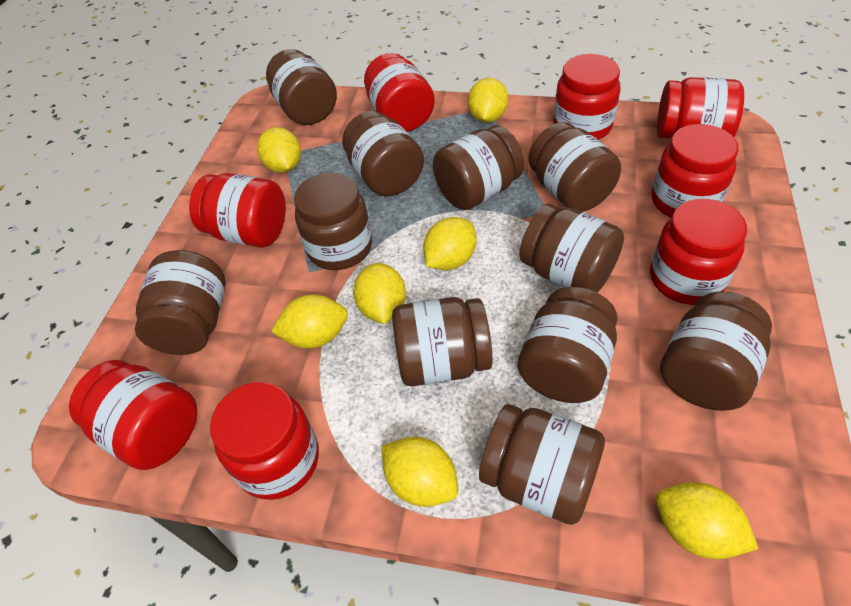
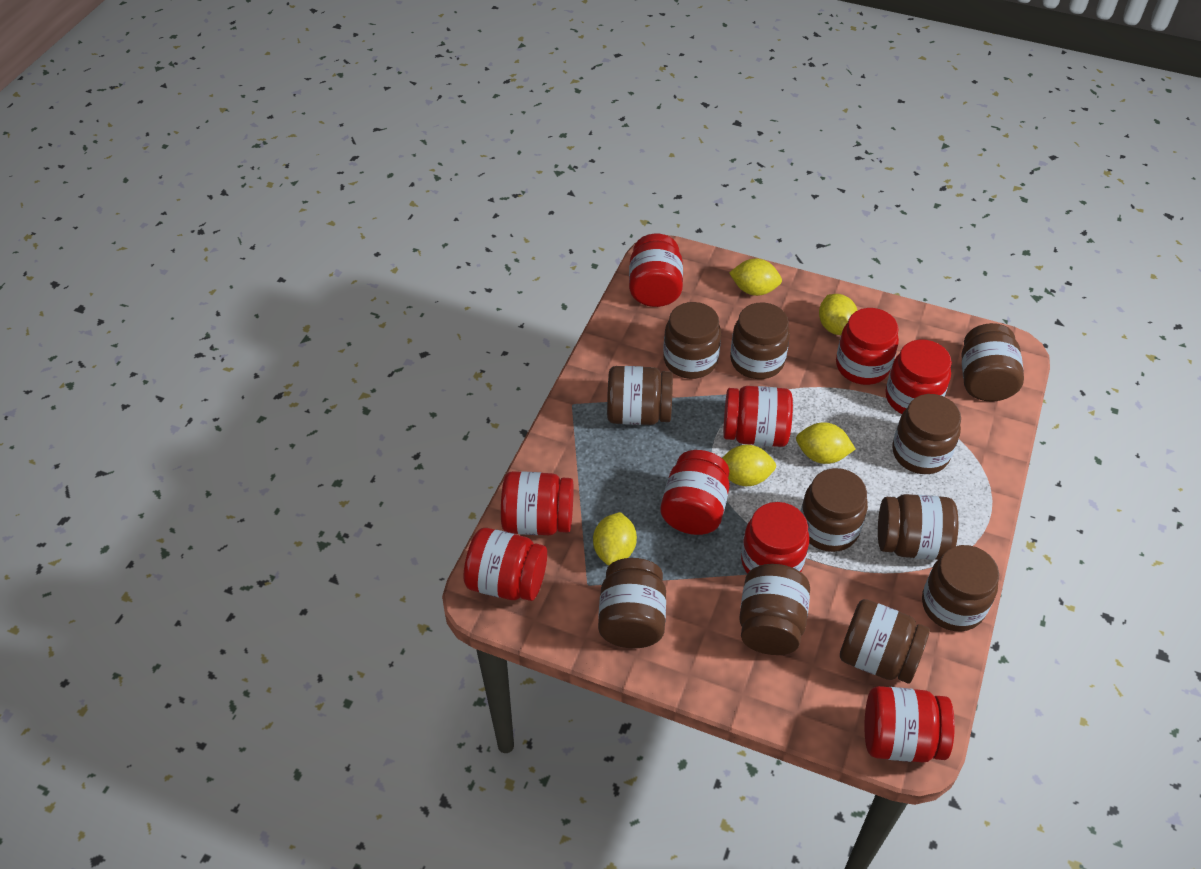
red jar: 8 -> 9
yellow lemon: 7 -> 5

